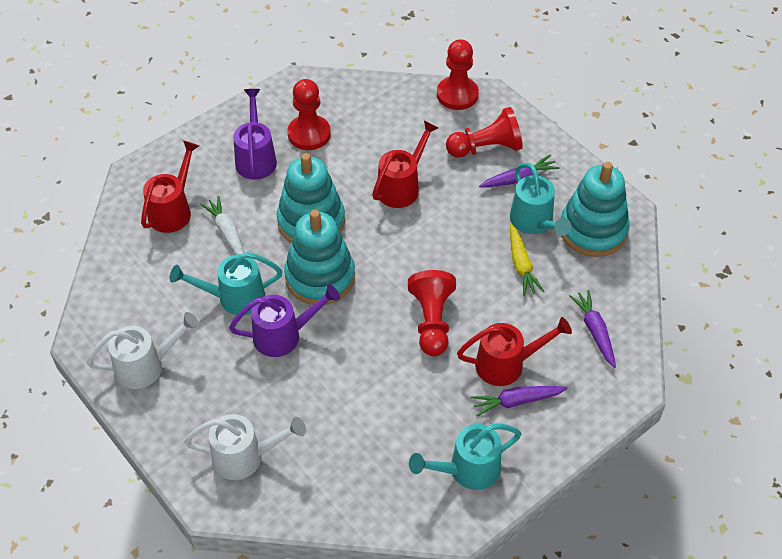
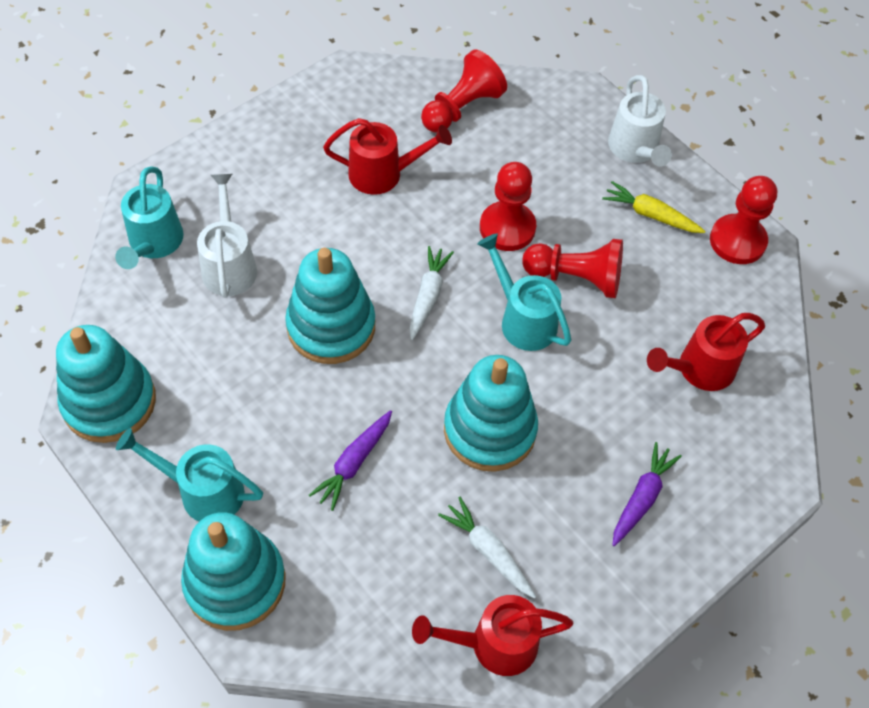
purple carrot: 3 -> 2
purple watering can: 2 -> 0
turquoise stacking toy: 3 -> 4
white carrot: 1 -> 2

